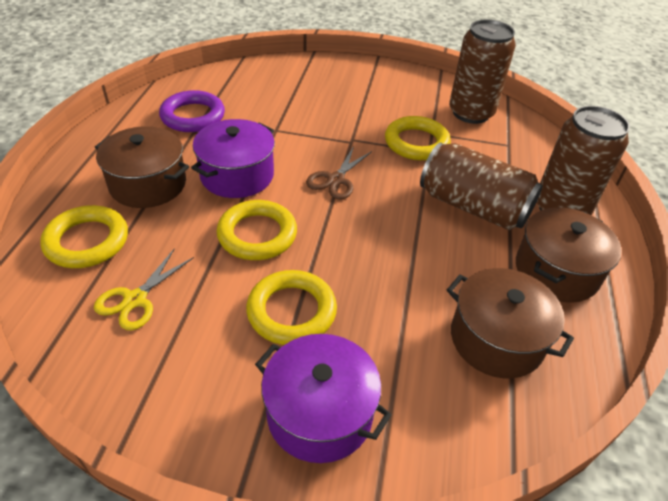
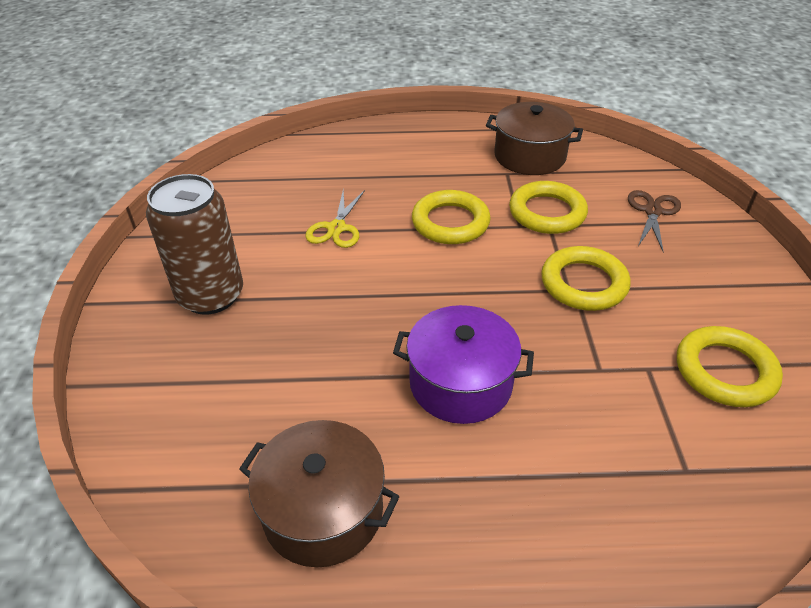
brown can: 3 -> 1
brown pot: 3 -> 2
purple pot: 2 -> 1
purple ring: 1 -> 0

